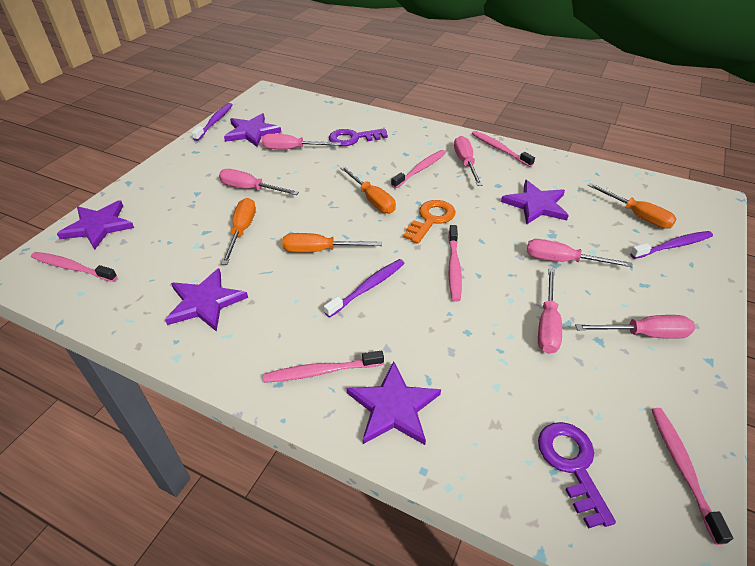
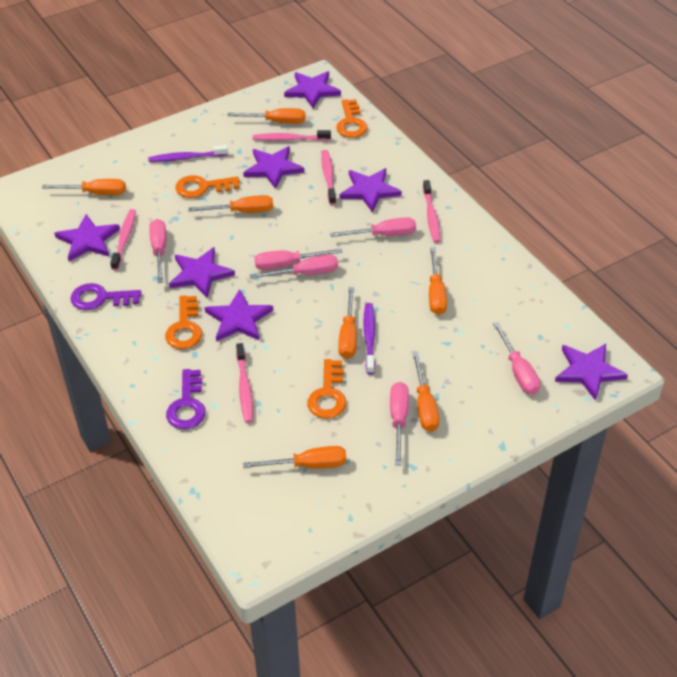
orange key: 1 -> 4
orange screwdriver: 4 -> 7
pink toothbrush: 6 -> 5
purple star: 5 -> 7
purple toothbrush: 3 -> 2

